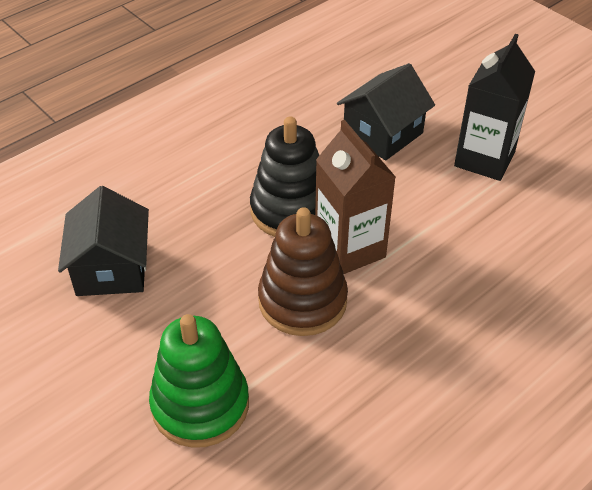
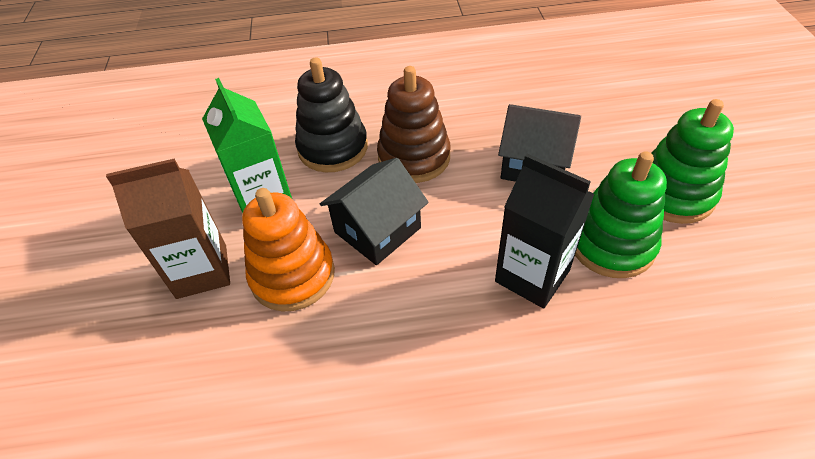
green carton: 0 -> 1
green stacking toy: 1 -> 2
orange stacking toy: 0 -> 1

